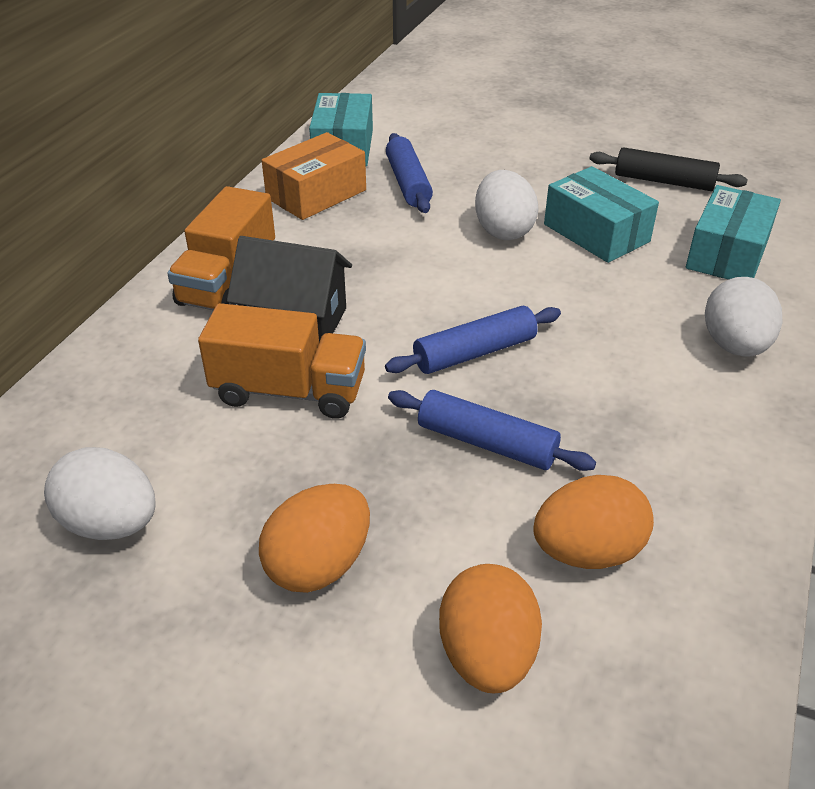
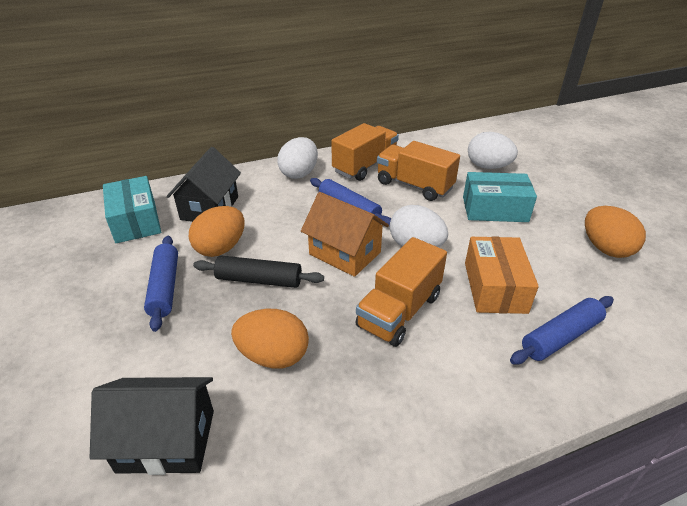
black house: 1 -> 2
orange house: 0 -> 1
orange truck: 2 -> 3
turquoise box: 3 -> 2

